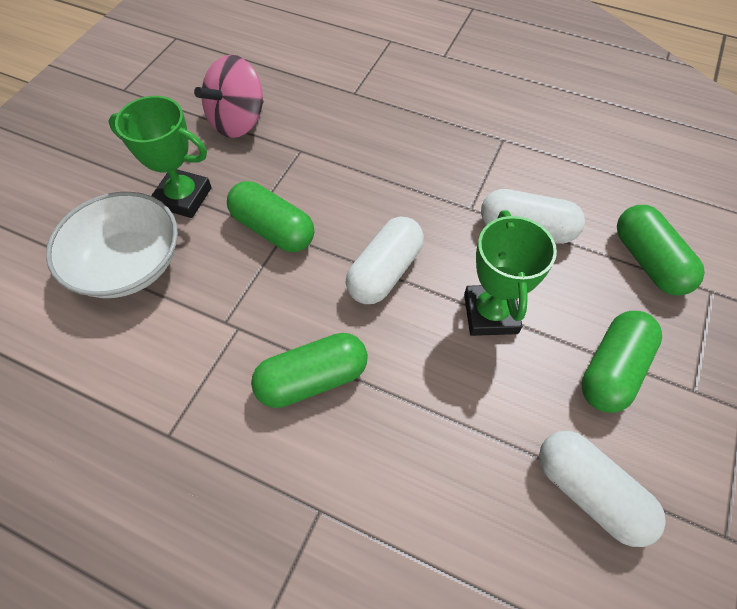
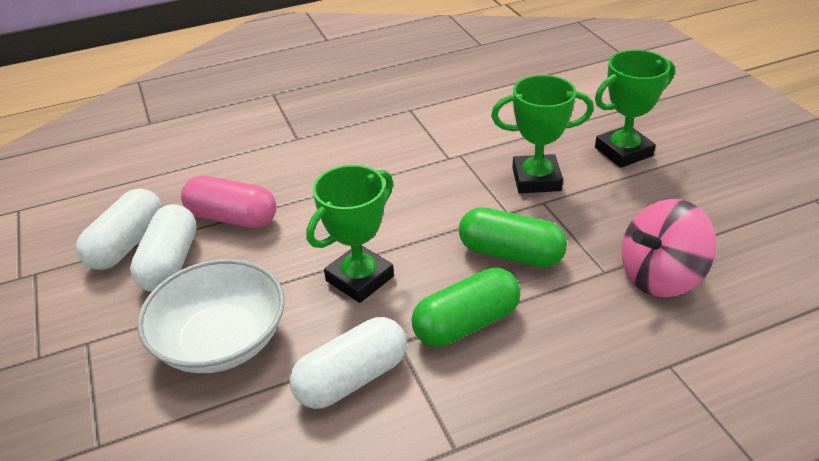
green capsule: 4 -> 2
green trophy: 2 -> 3
pink capsule: 0 -> 1

